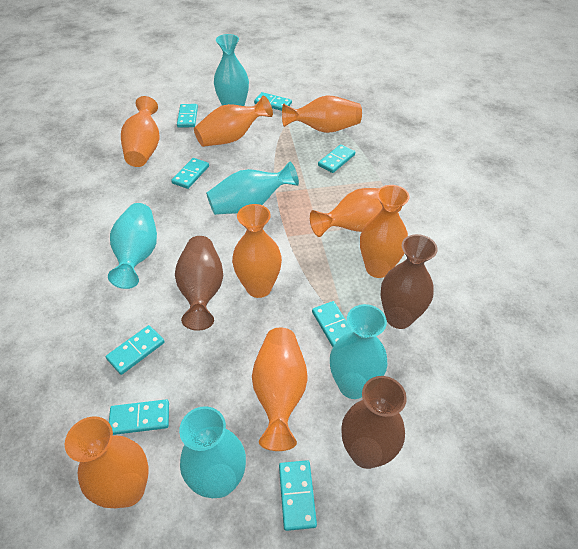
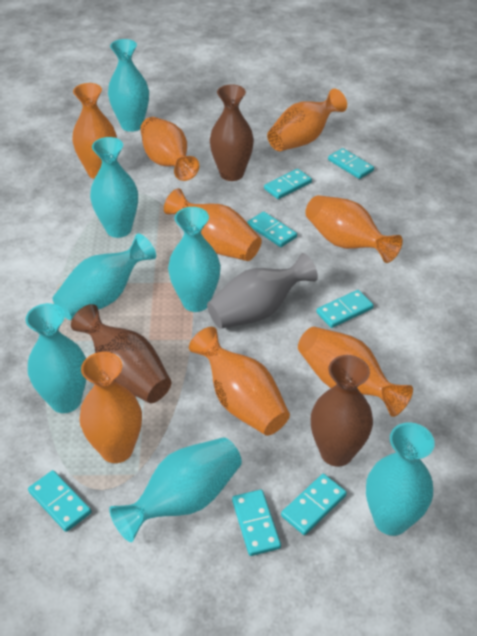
grey vase: 0 -> 1
turquoise domino: 8 -> 7
turquoise vase: 5 -> 7

